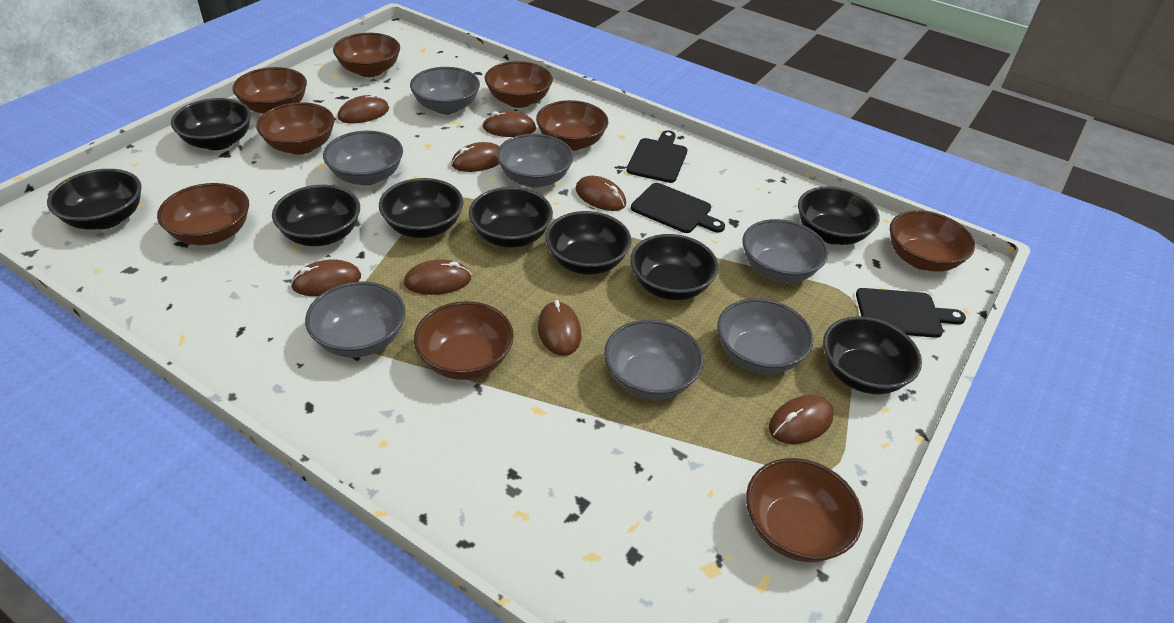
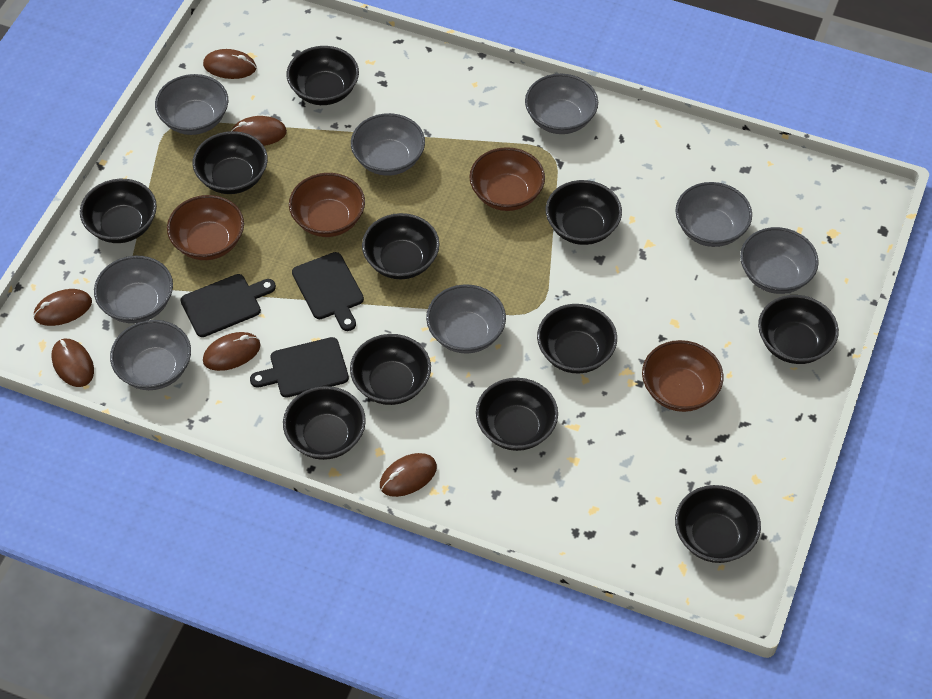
black bowl: 9 -> 11
brown bowl: 9 -> 4
brown mouse: 8 -> 6
grey bowl: 7 -> 8

